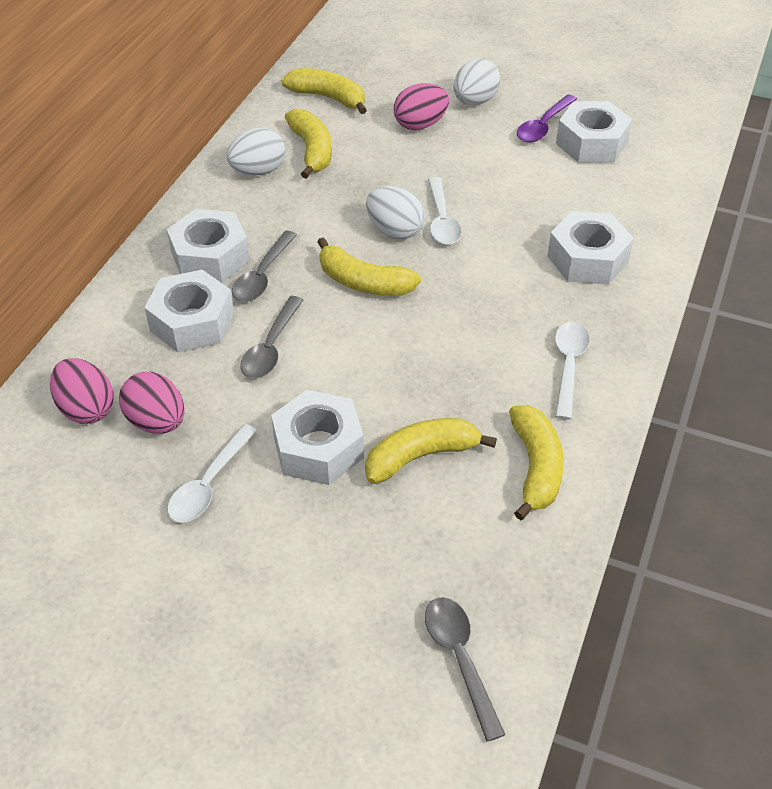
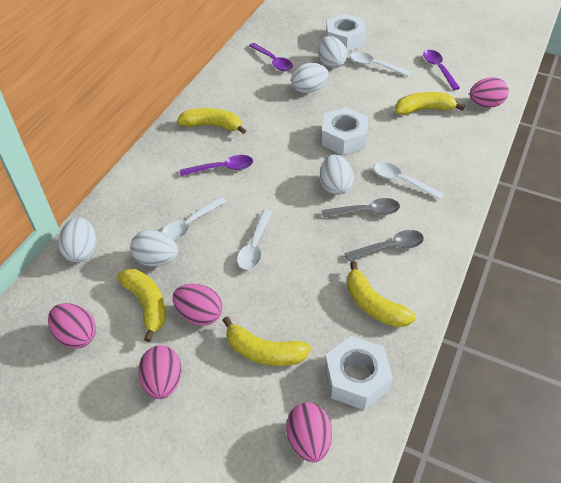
grey spoon: 3 -> 2
pink egg: 3 -> 5
purple spoon: 1 -> 3
white egg: 3 -> 5
white nut: 5 -> 3
white spoon: 3 -> 4

